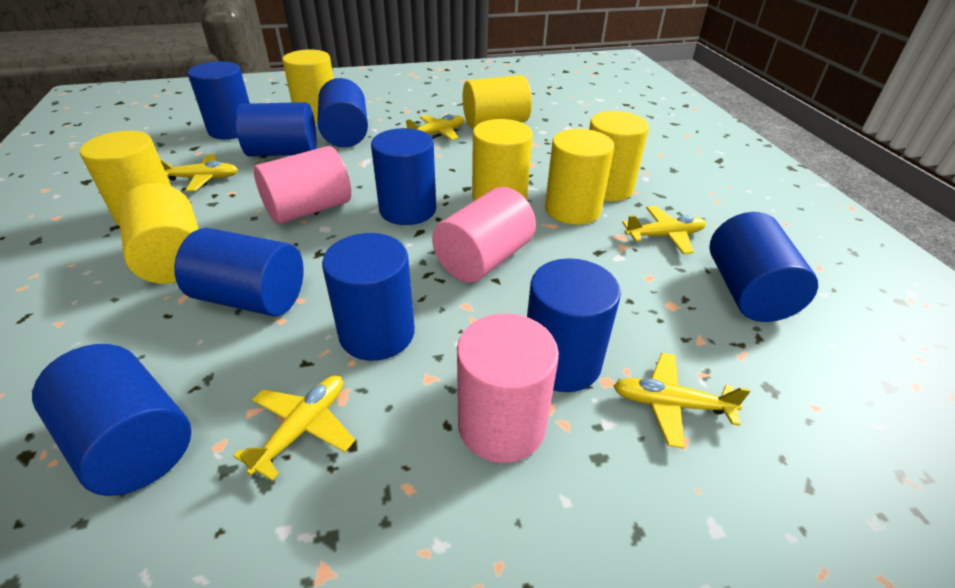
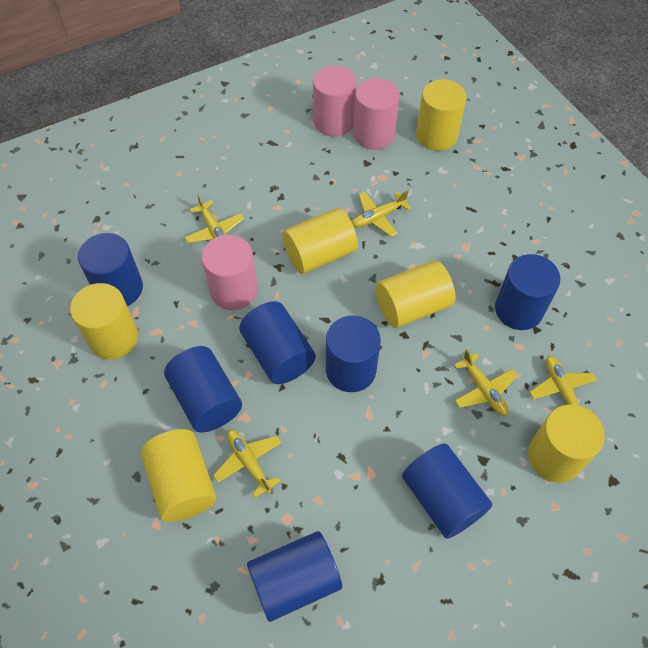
blue cylinder: 9 -> 7
yellow cylinder: 7 -> 6

